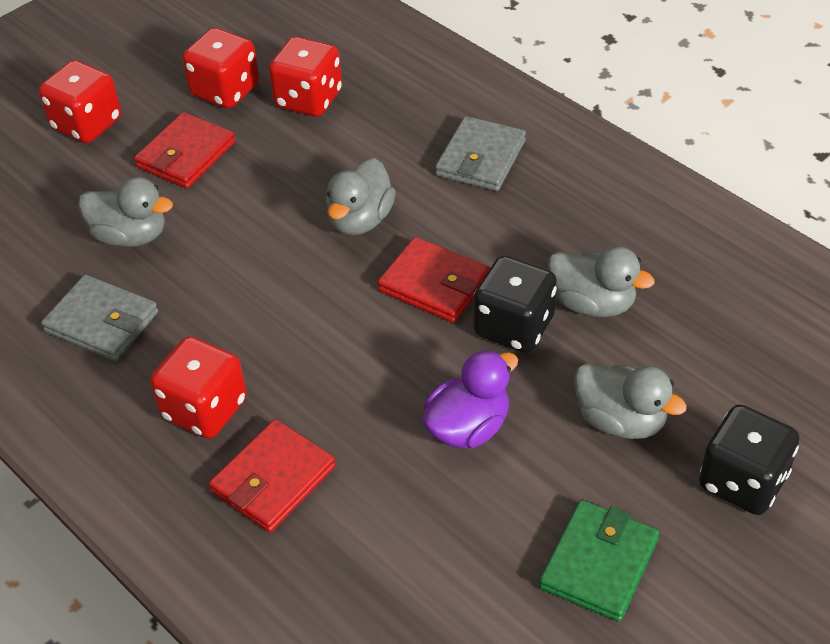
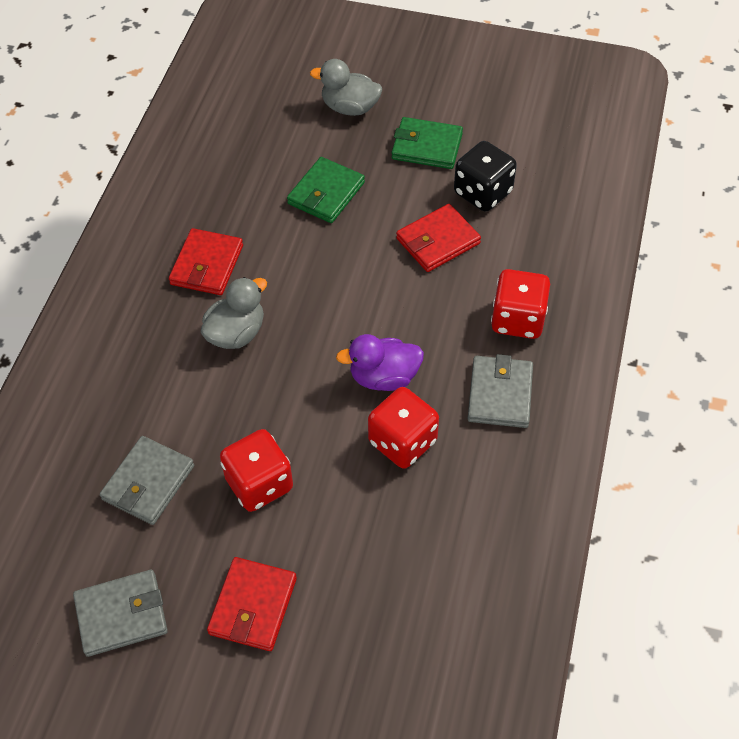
black dice: 2 -> 1
green wallet: 1 -> 2
grey duck: 4 -> 2
grey wallet: 2 -> 3
red dice: 4 -> 3

